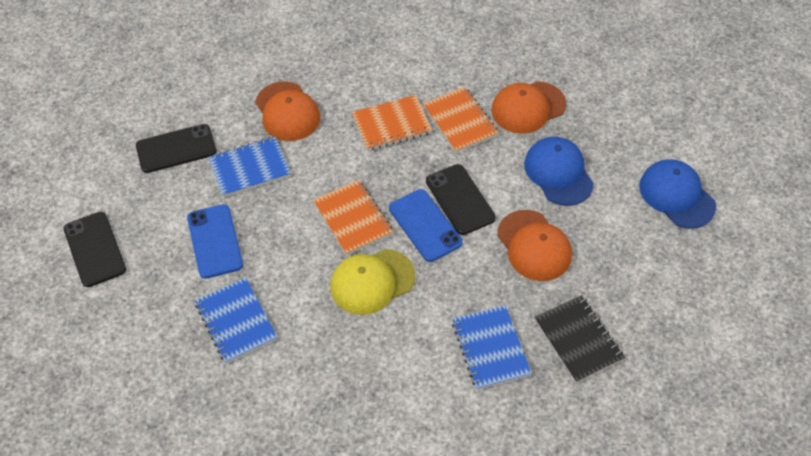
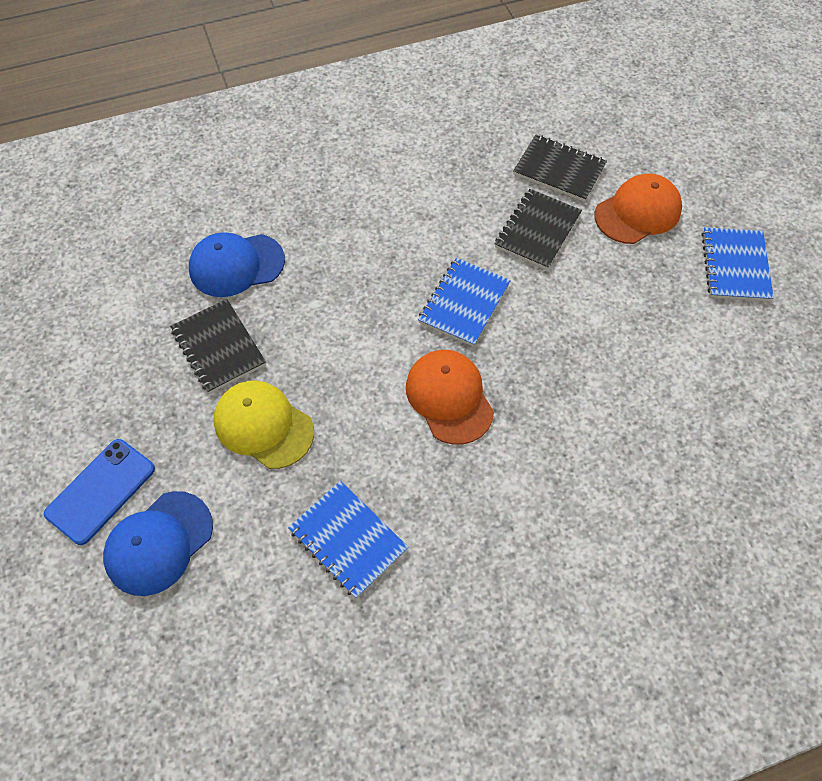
black notebook: 1 -> 3
black phone: 3 -> 0
blue phone: 2 -> 1
orange cap: 3 -> 2
orange notebook: 3 -> 0

